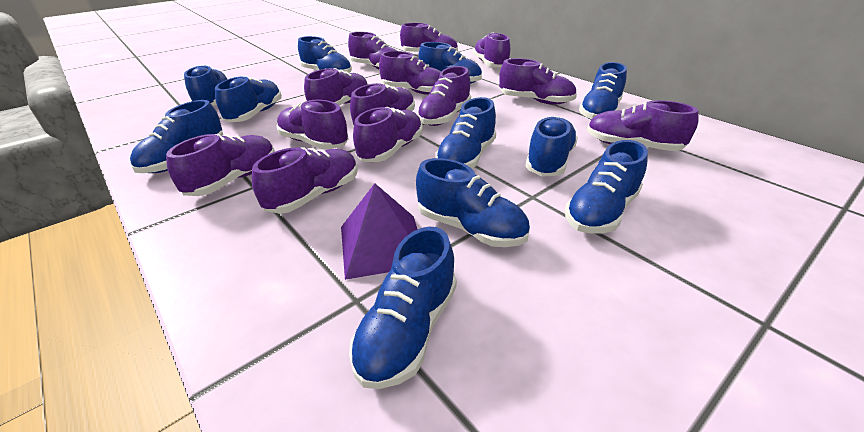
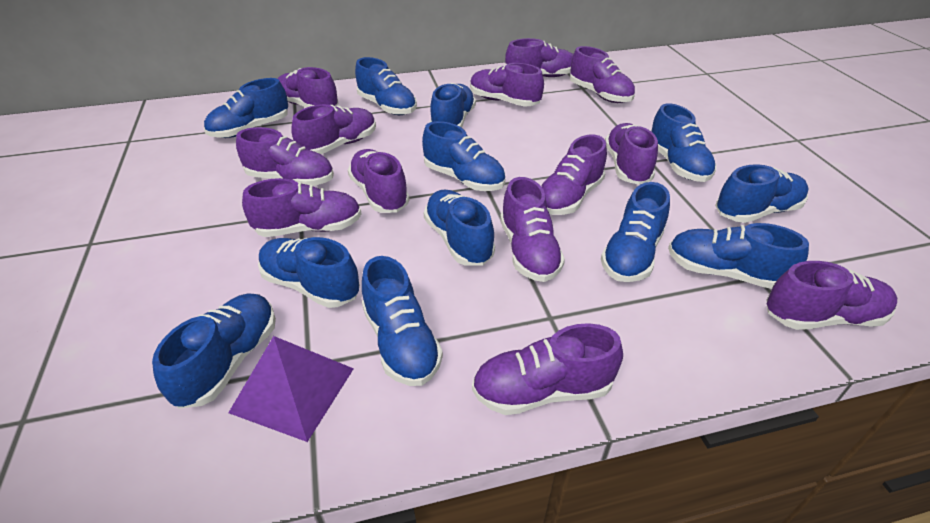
blue shoe: 11 -> 12

